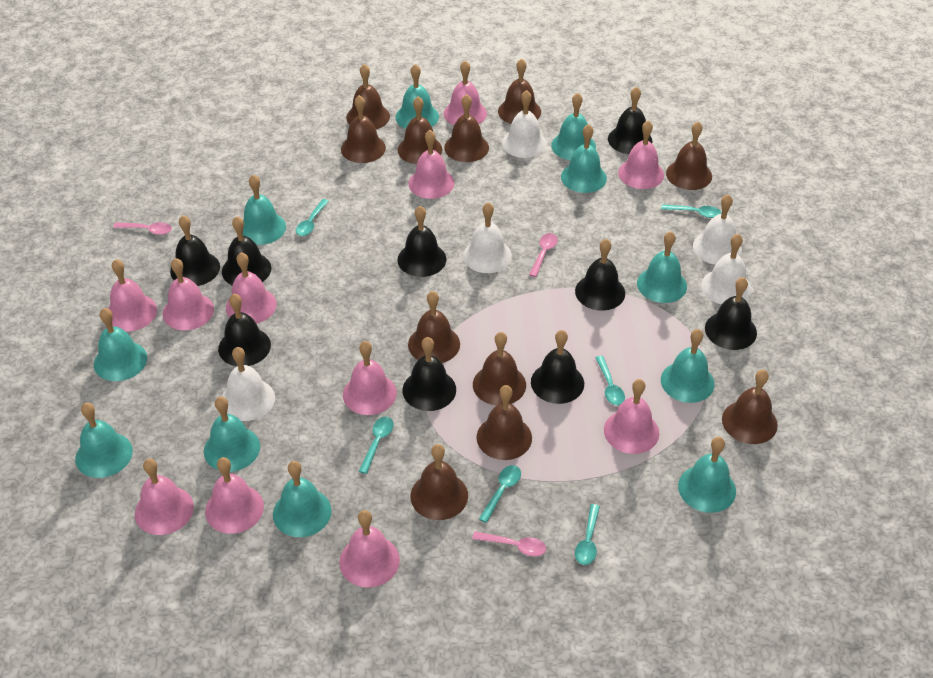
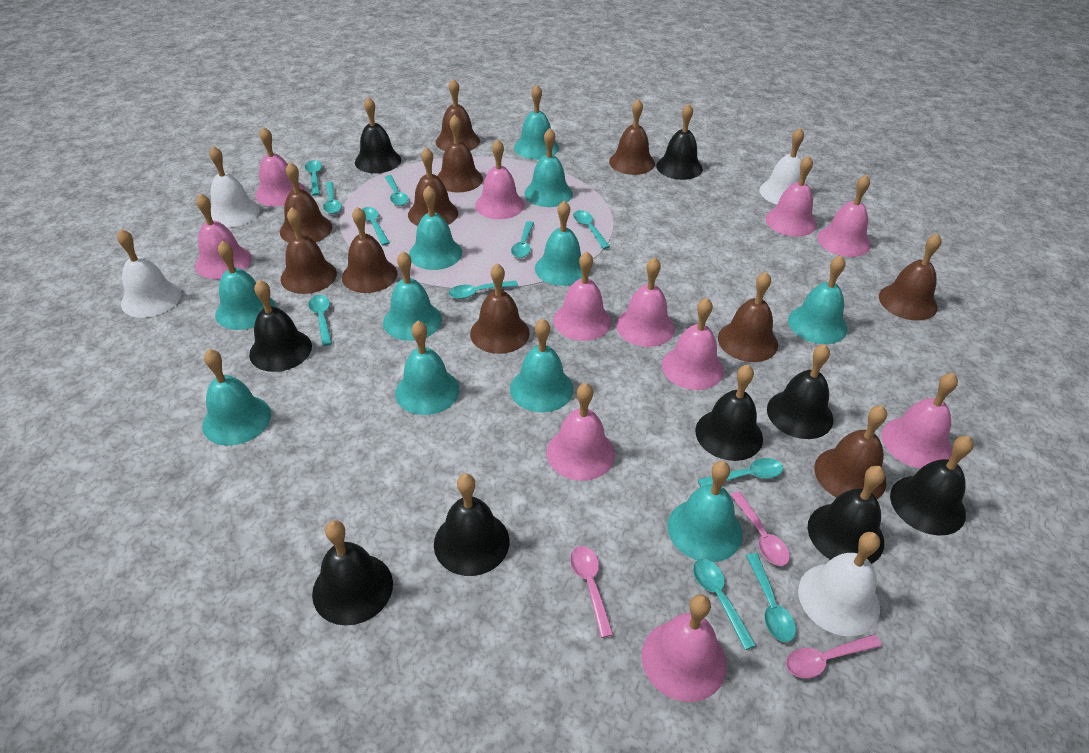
turquoise spoon: 6 -> 11
white bell: 5 -> 4

